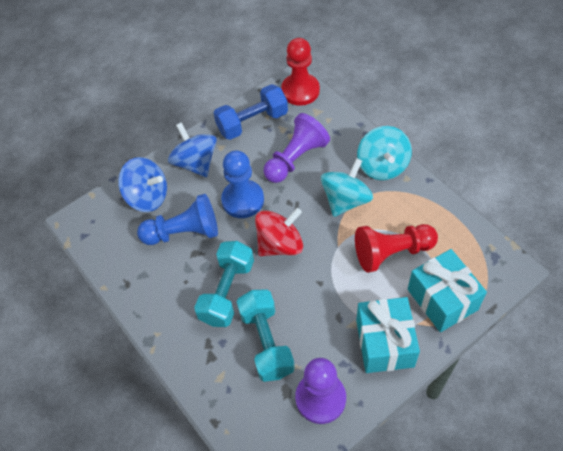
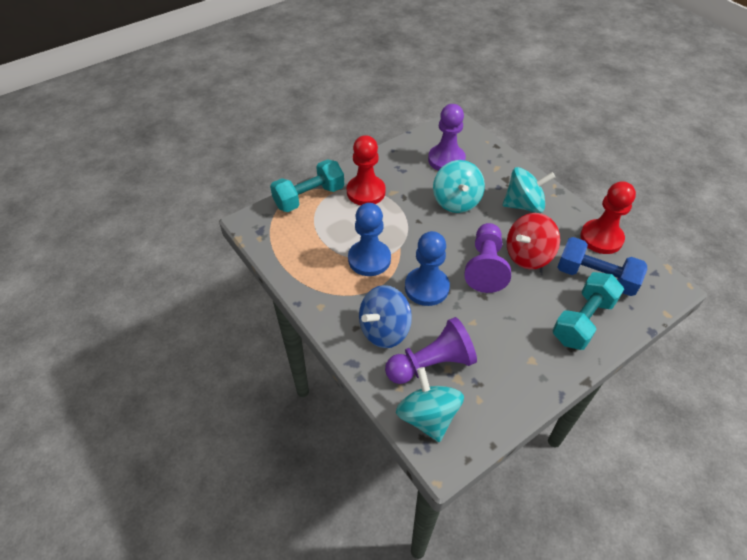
blue spinning top: 2 -> 1
purple pawn: 2 -> 3
turquoise gift: 2 -> 0
turquoise spinning top: 2 -> 3

